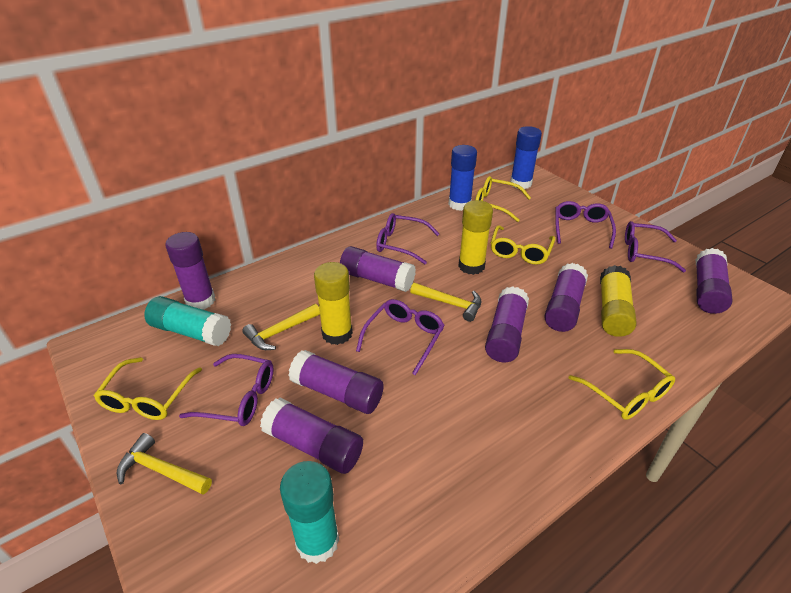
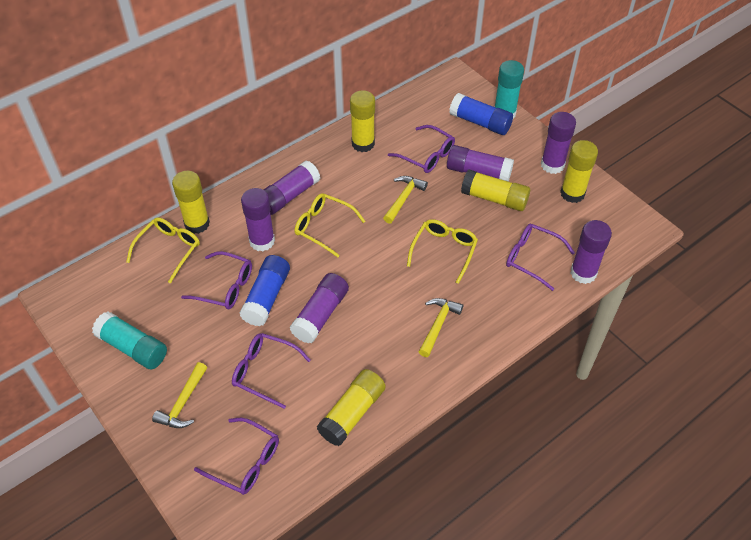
purple glue stick: 7 -> 6
yellow glasses: 4 -> 3
yellow glue stick: 3 -> 5

